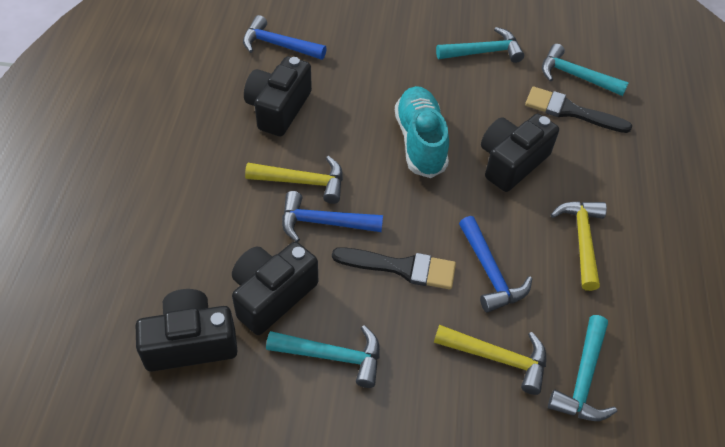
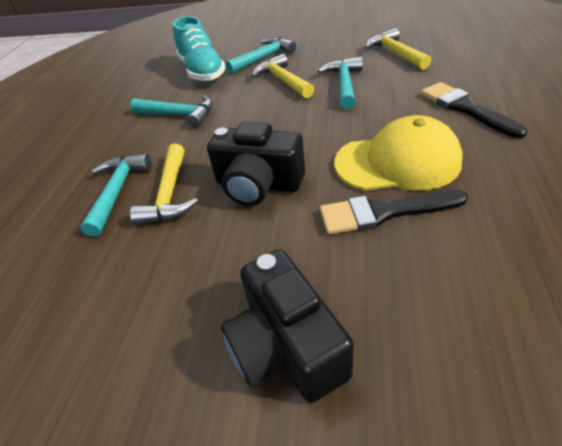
black camera: 4 -> 2
blue hammer: 3 -> 0
yellow cap: 0 -> 1

